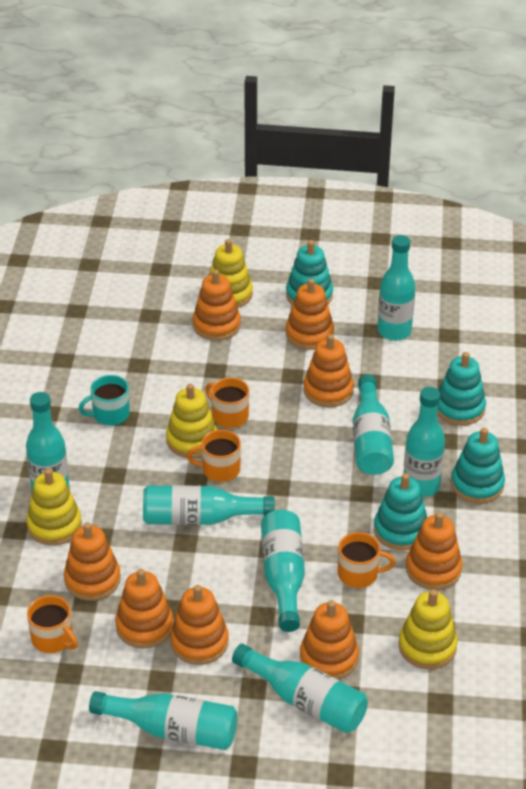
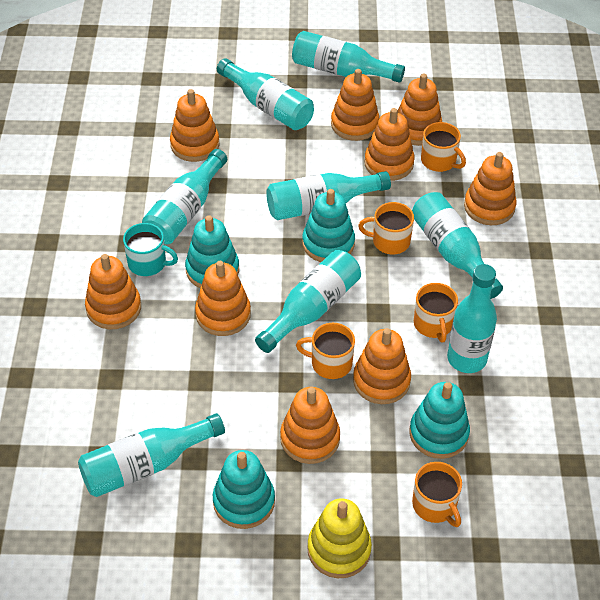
orange mug: 4 -> 5
orange stacking toy: 8 -> 9
yellow stacking toy: 4 -> 1

